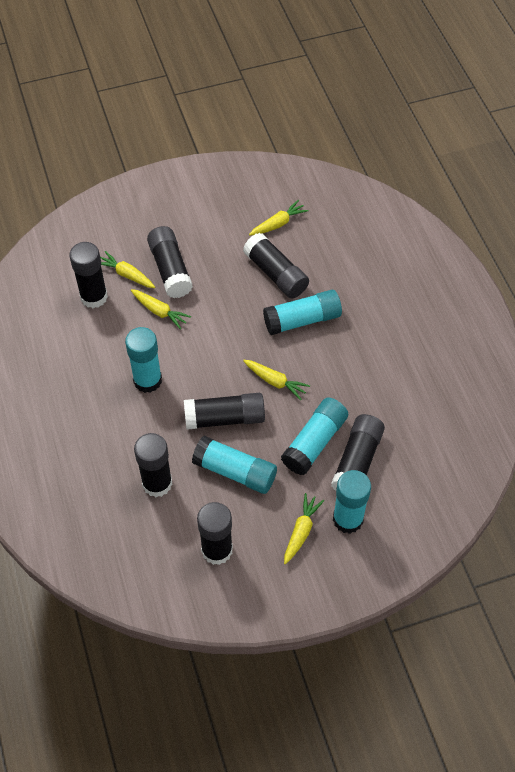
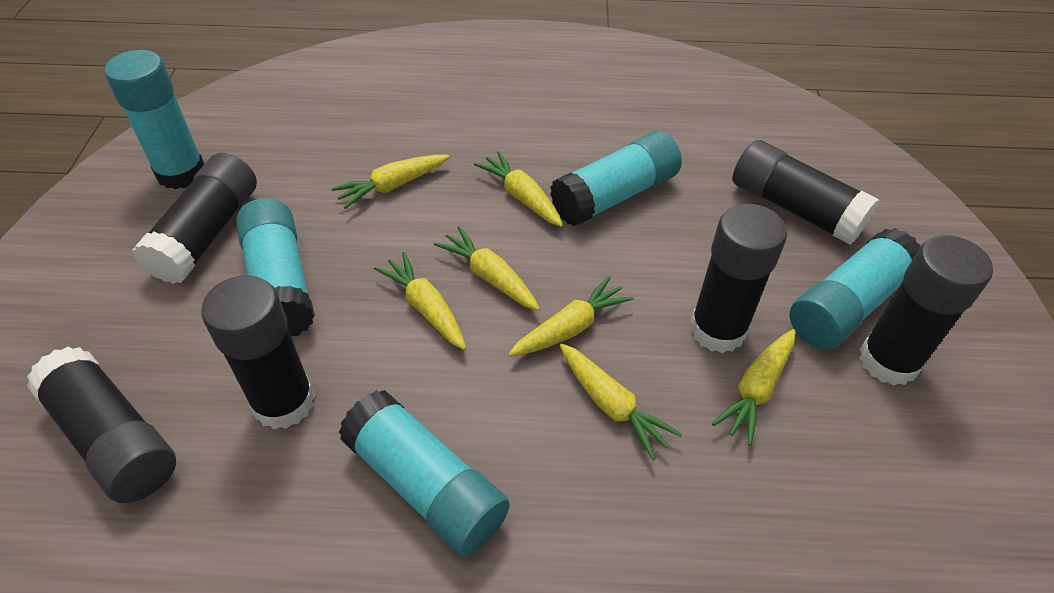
black glue stick: 7 -> 6
yellow carrot: 5 -> 7

